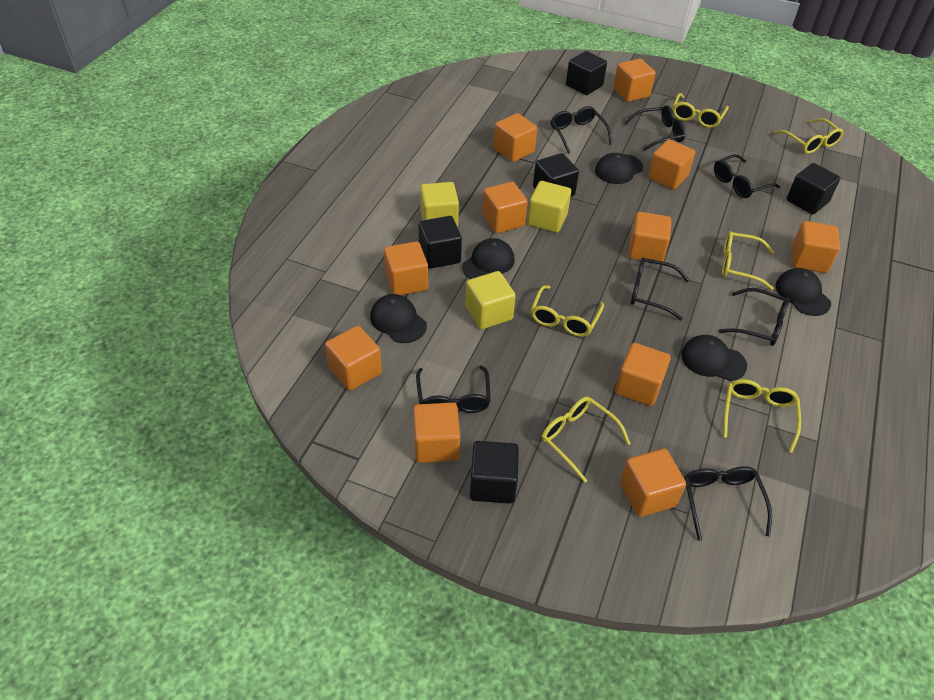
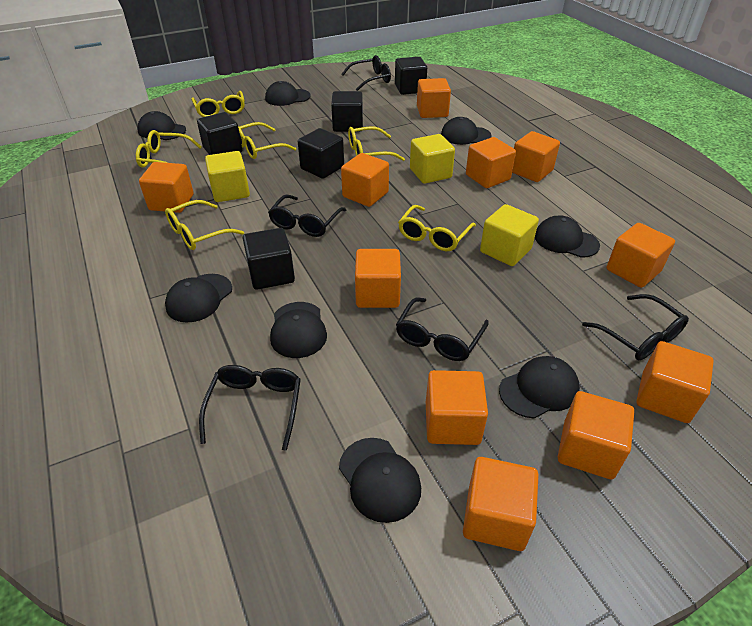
black cap: 5 -> 8
black glasses: 7 -> 5

